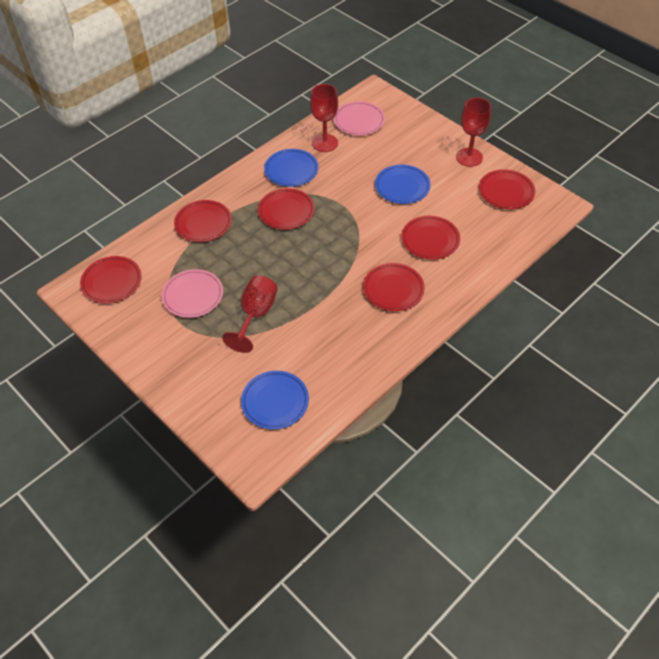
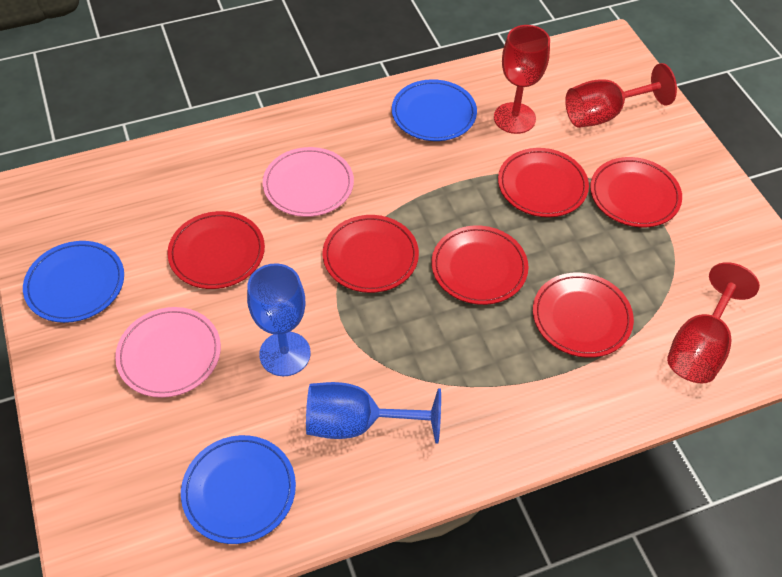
blue goblet: 0 -> 2

